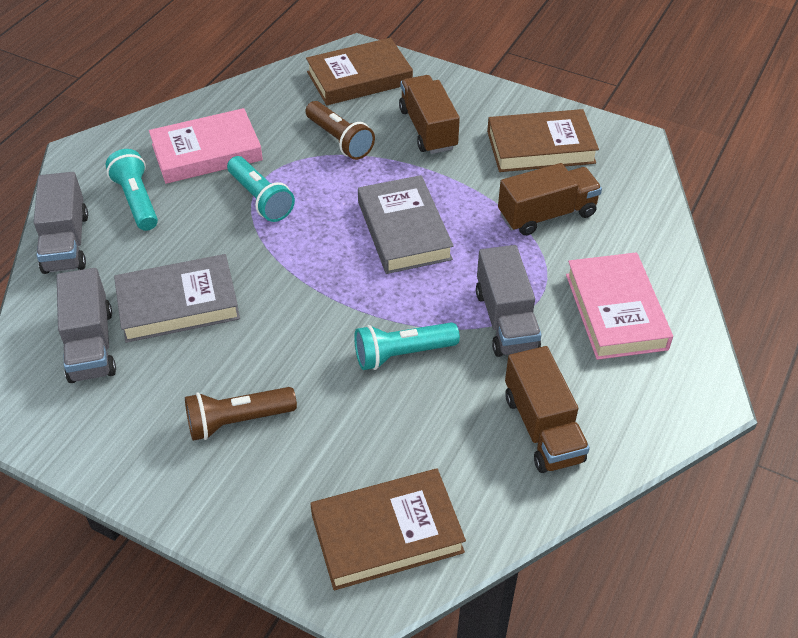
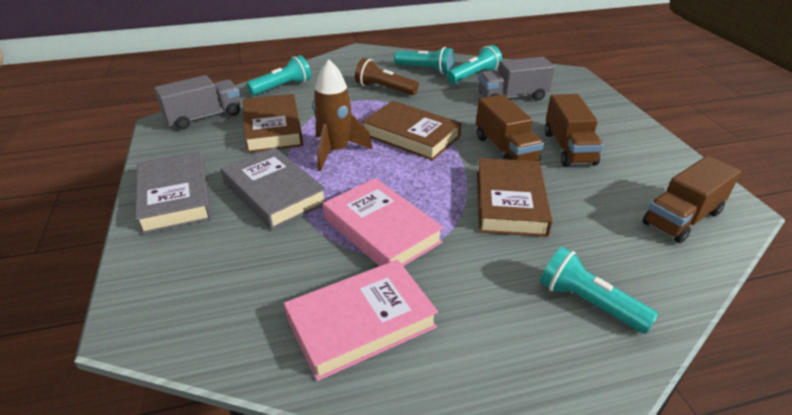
brown flashlight: 2 -> 1
brown rocket: 0 -> 1
grey truck: 3 -> 2
turquoise flashlight: 3 -> 4

